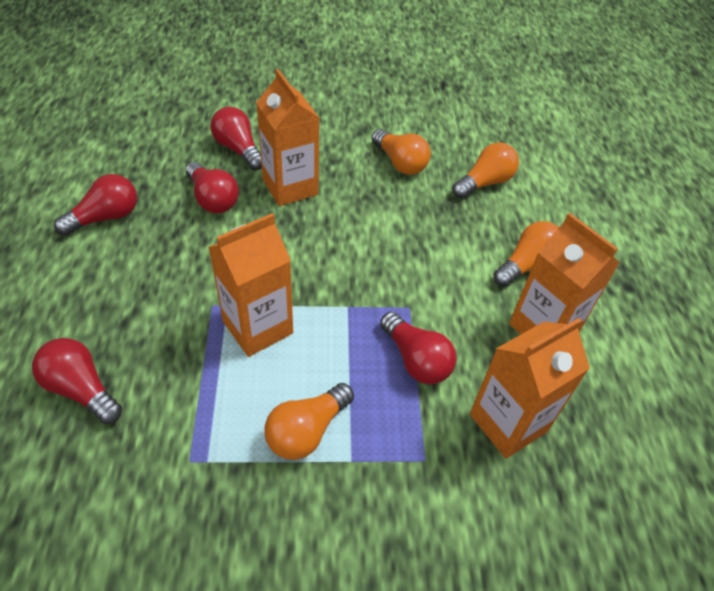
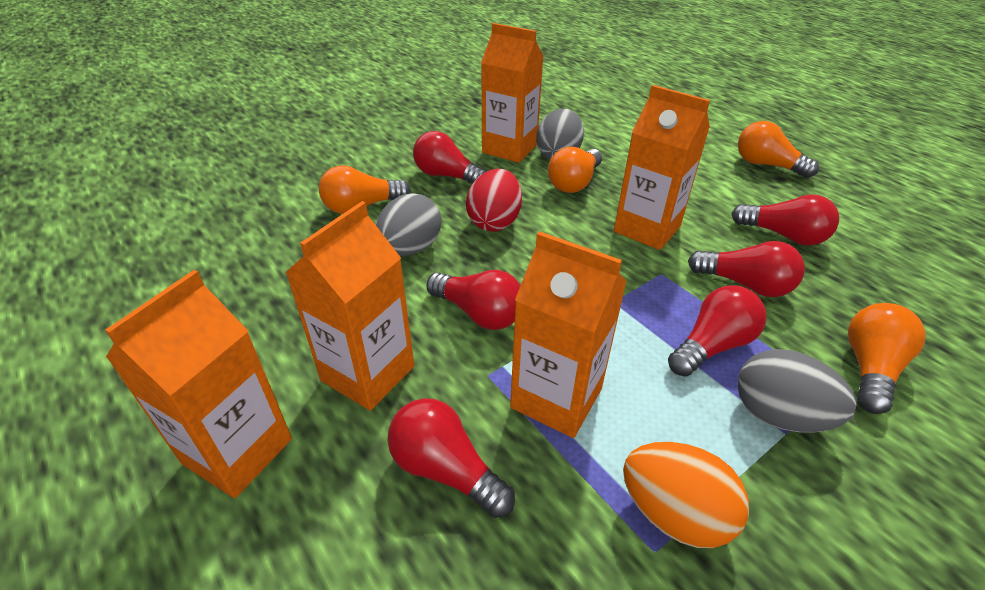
grey egg: 0 -> 3
orange carton: 4 -> 5
orange egg: 0 -> 1
red egg: 0 -> 1
red light bulb: 5 -> 6

